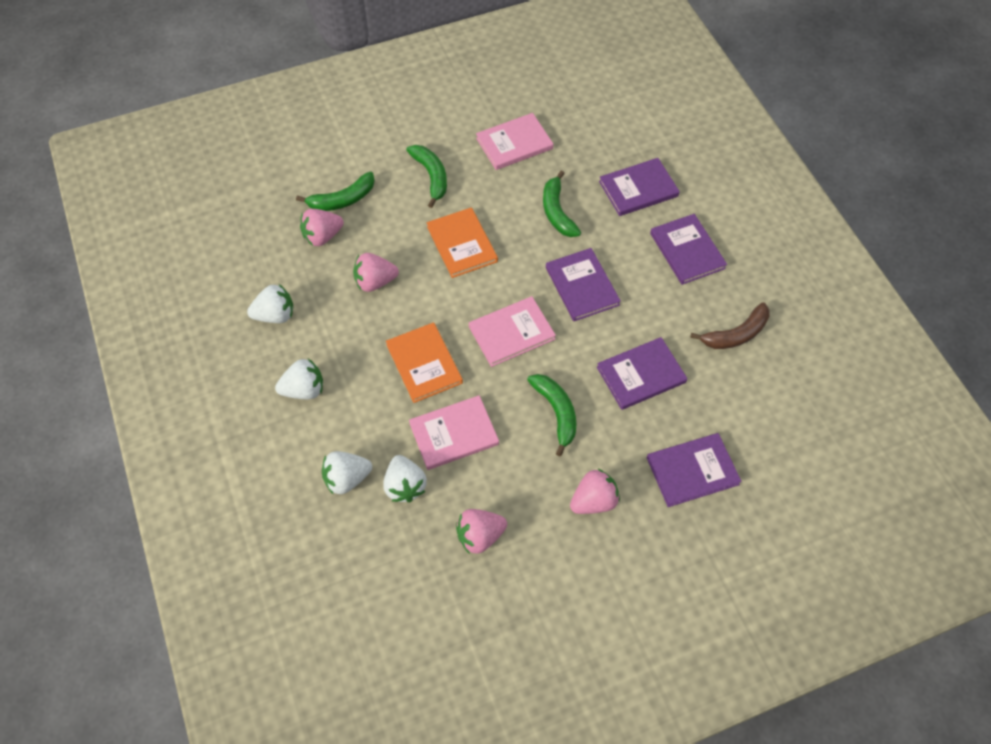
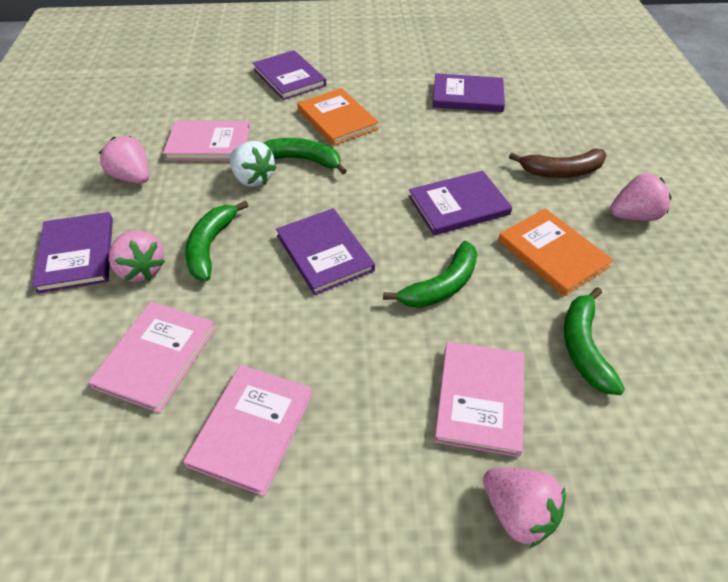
pink book: 3 -> 4
white strawberry: 4 -> 1

